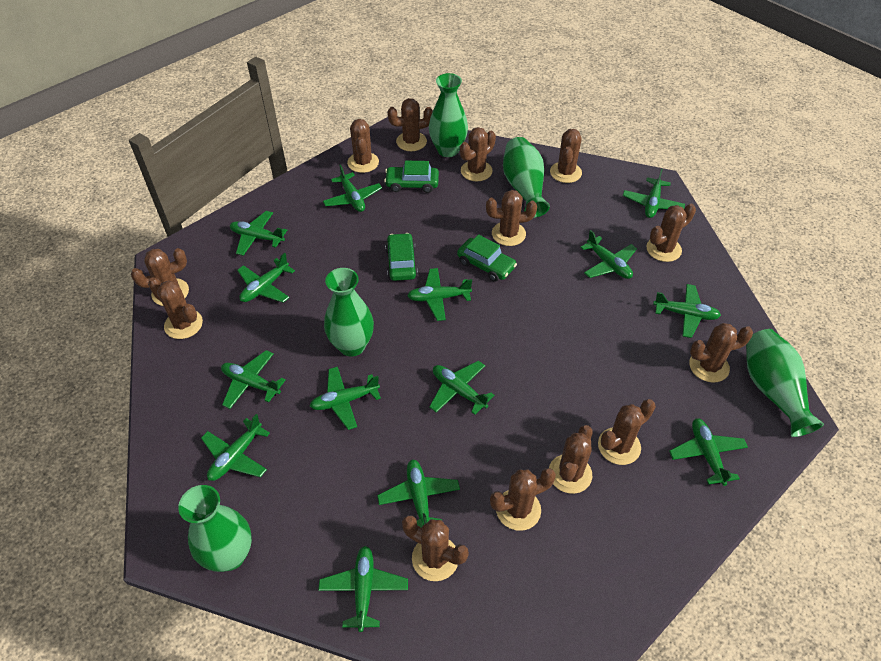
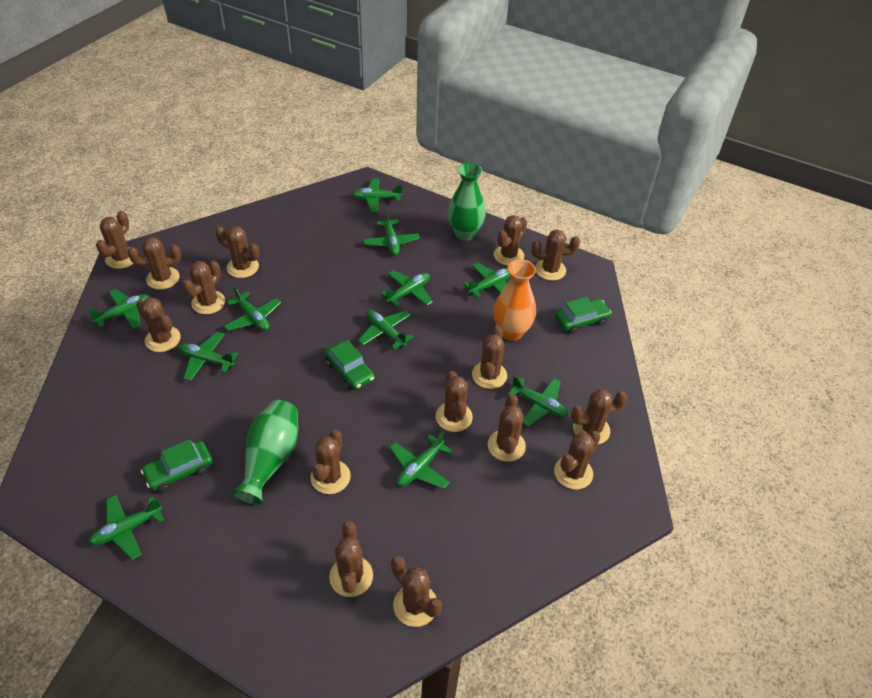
brown cactus: 13 -> 15
green plane: 14 -> 11
green vase: 5 -> 2
orange vase: 0 -> 1

